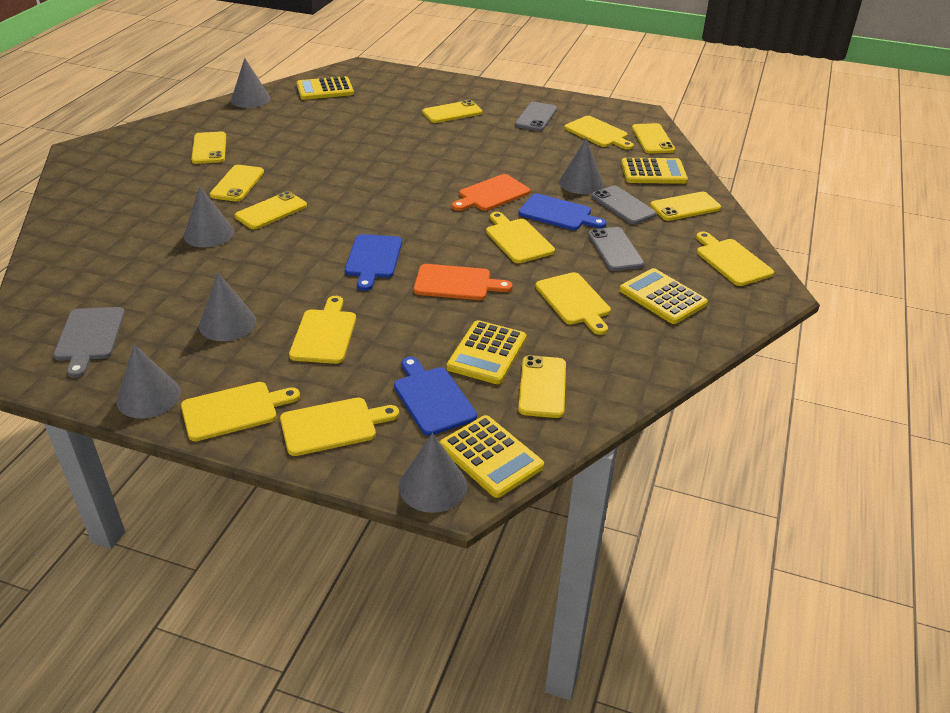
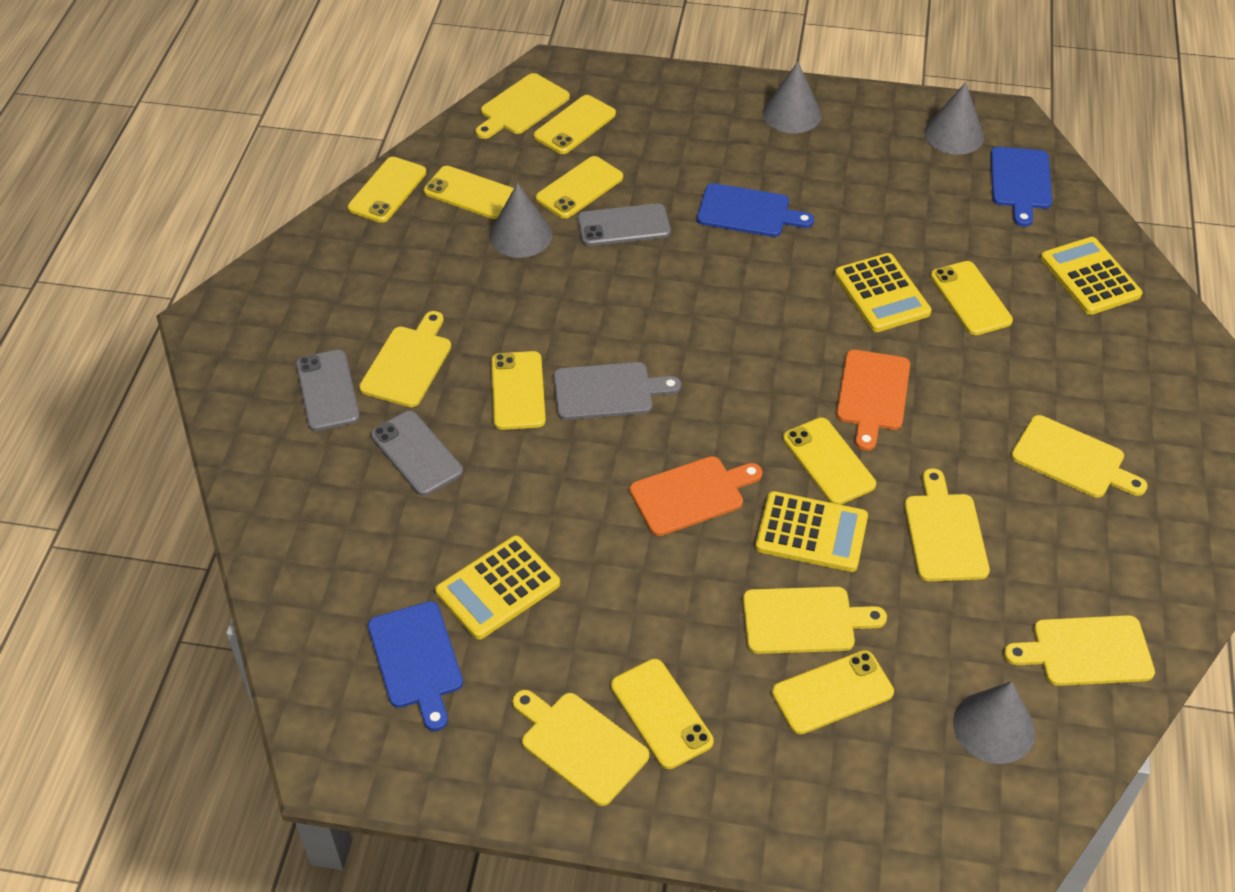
grey cone: 6 -> 4
yellow calculator: 5 -> 4
yellow phone: 7 -> 9

